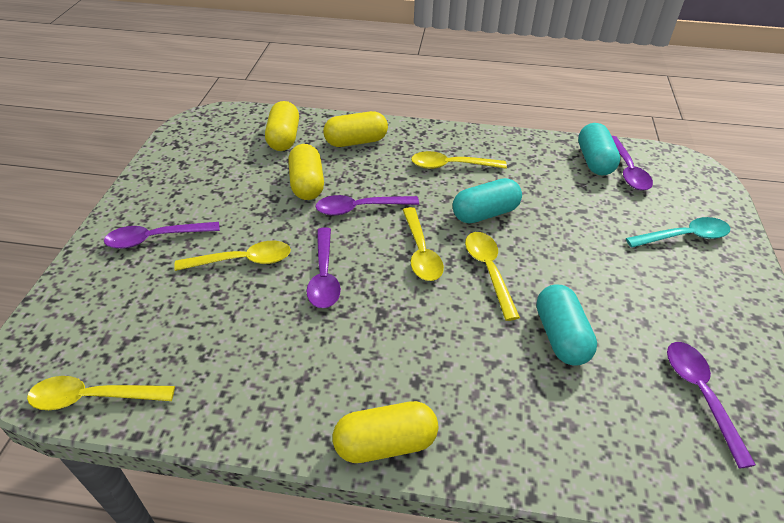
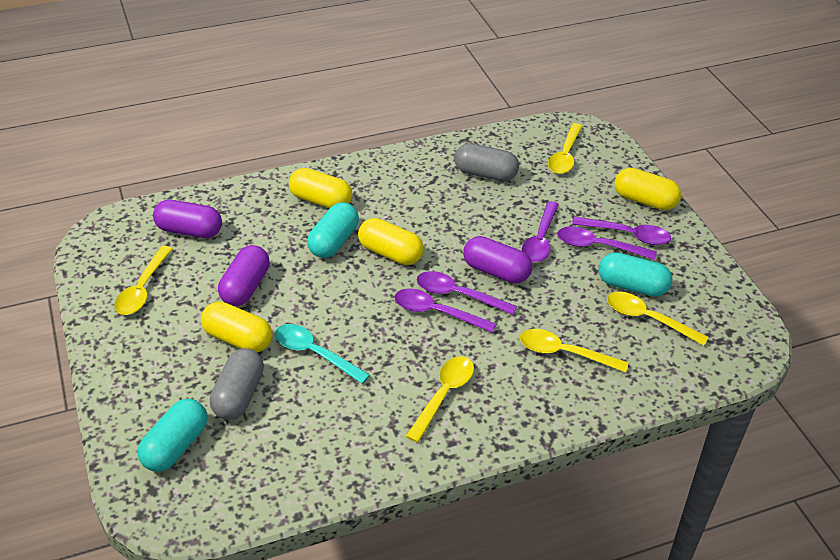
grey capsule: 0 -> 2
purple capsule: 0 -> 3

